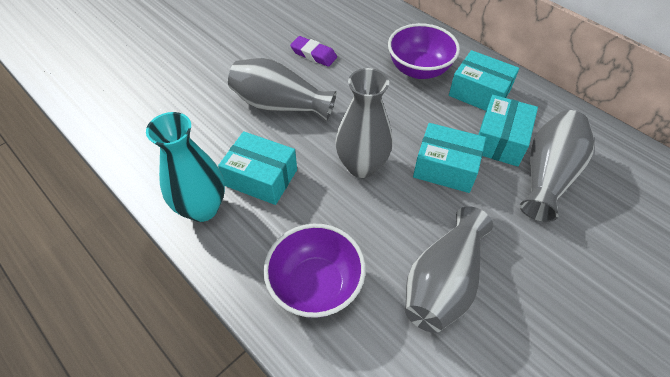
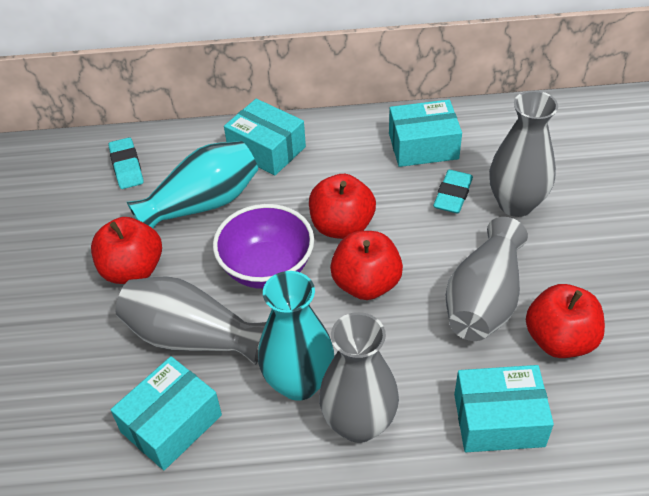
purple bowl: 2 -> 1
purple eraser: 1 -> 0
red apple: 0 -> 4
turquoise eraser: 0 -> 2
turquoise vase: 1 -> 2

